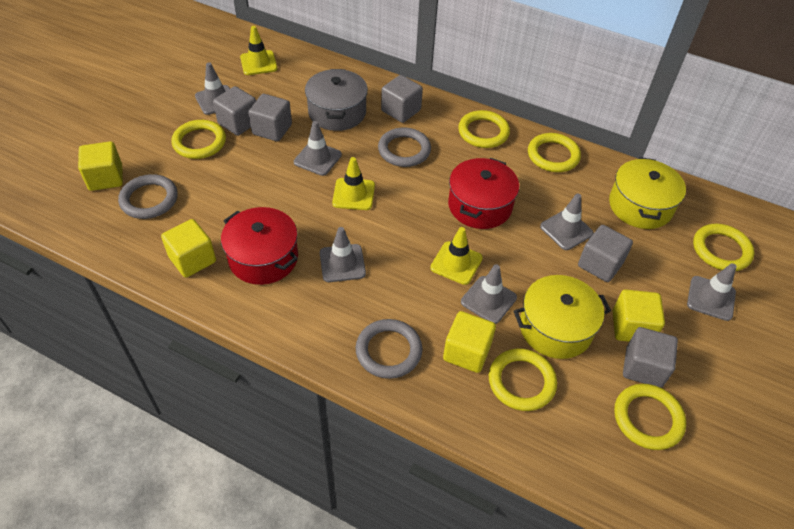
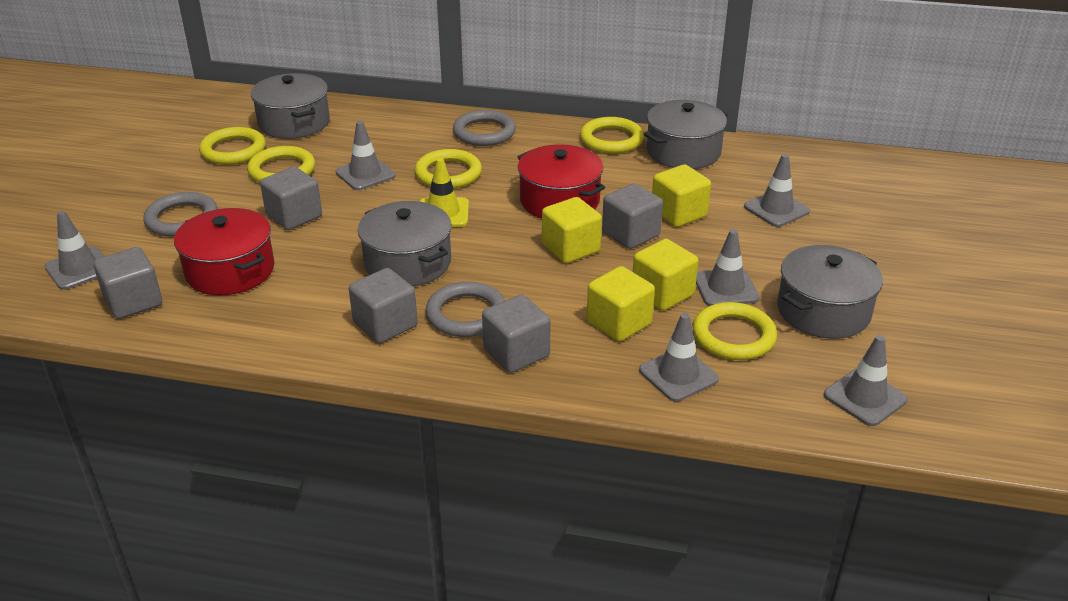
grey pot: 1 -> 4
yellow pot: 2 -> 0
yellow ring: 6 -> 5
yellow traffic cone: 3 -> 1

